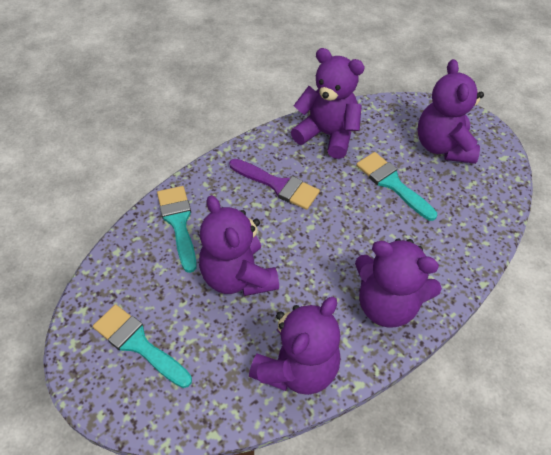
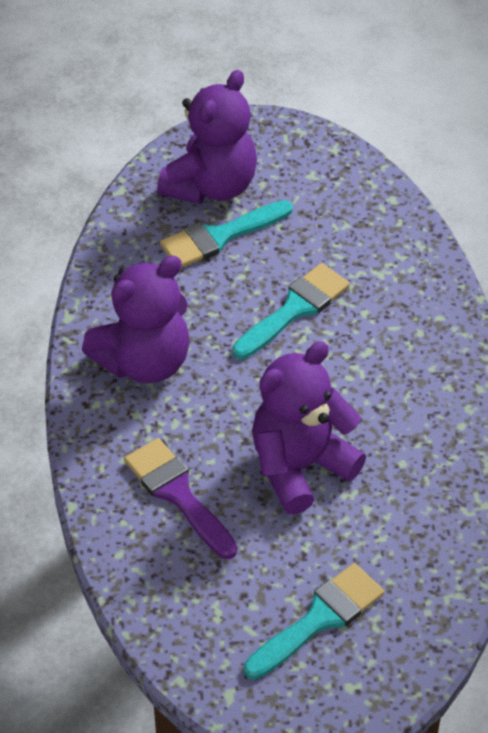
purple teddy bear: 5 -> 3

